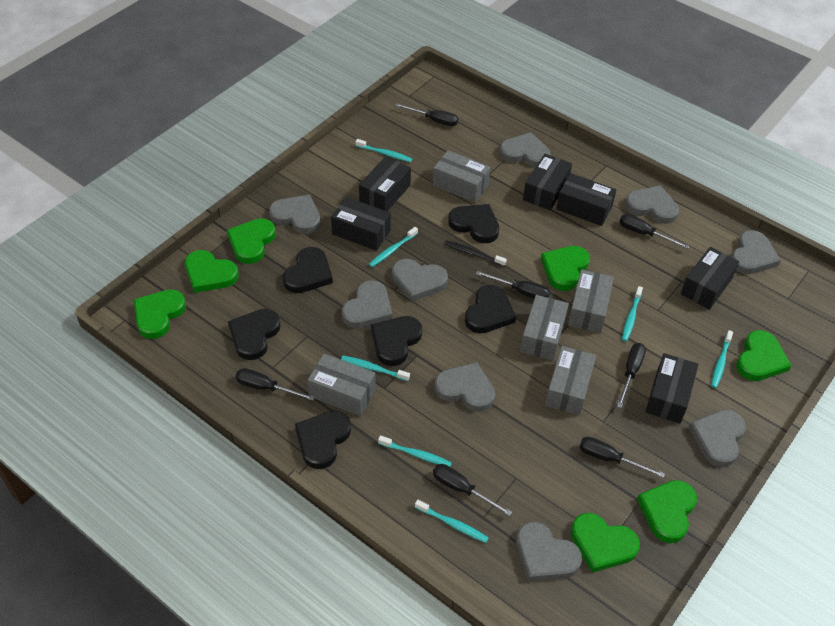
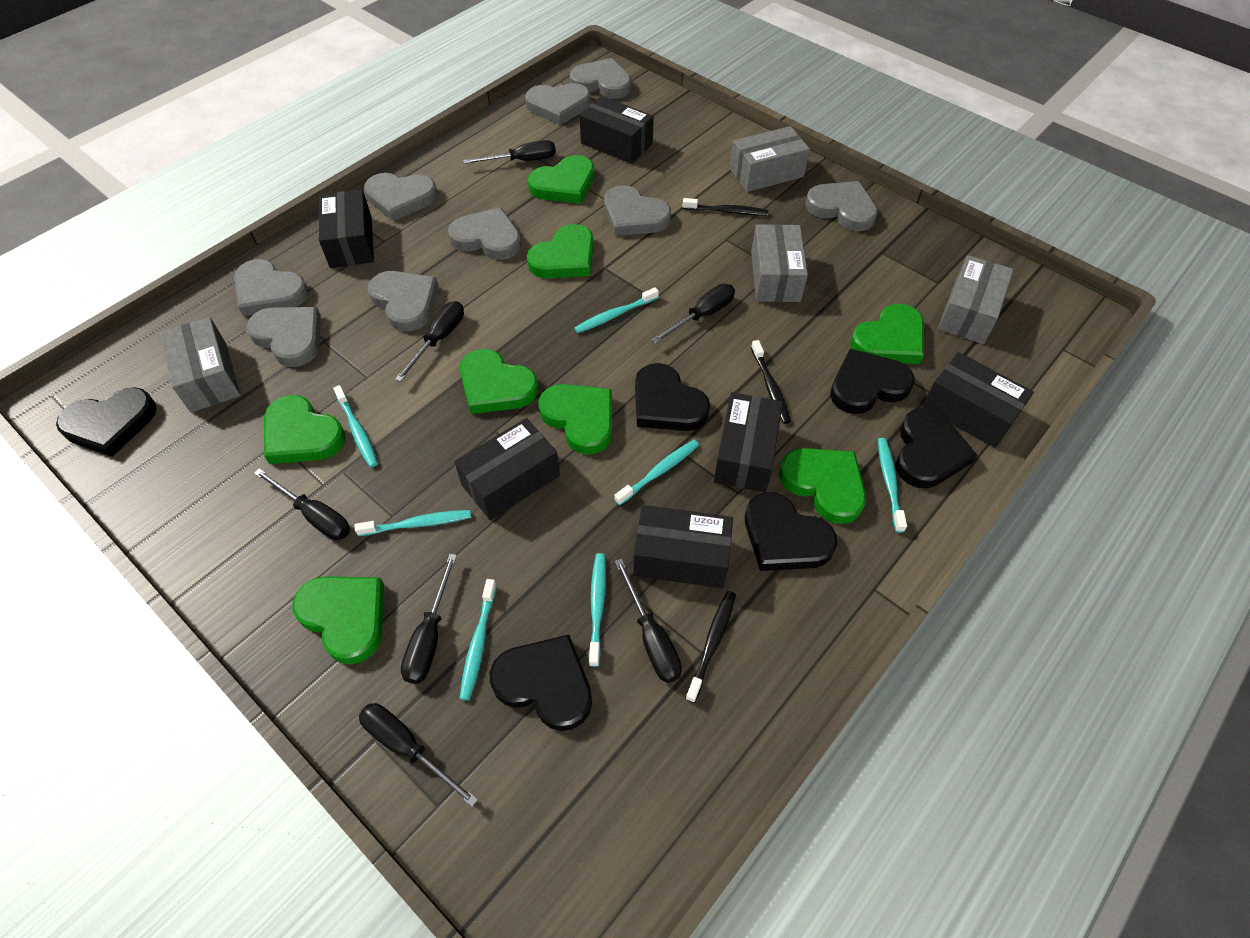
black toothbrush: 1 -> 3
green heart: 7 -> 8
grey box: 5 -> 4

